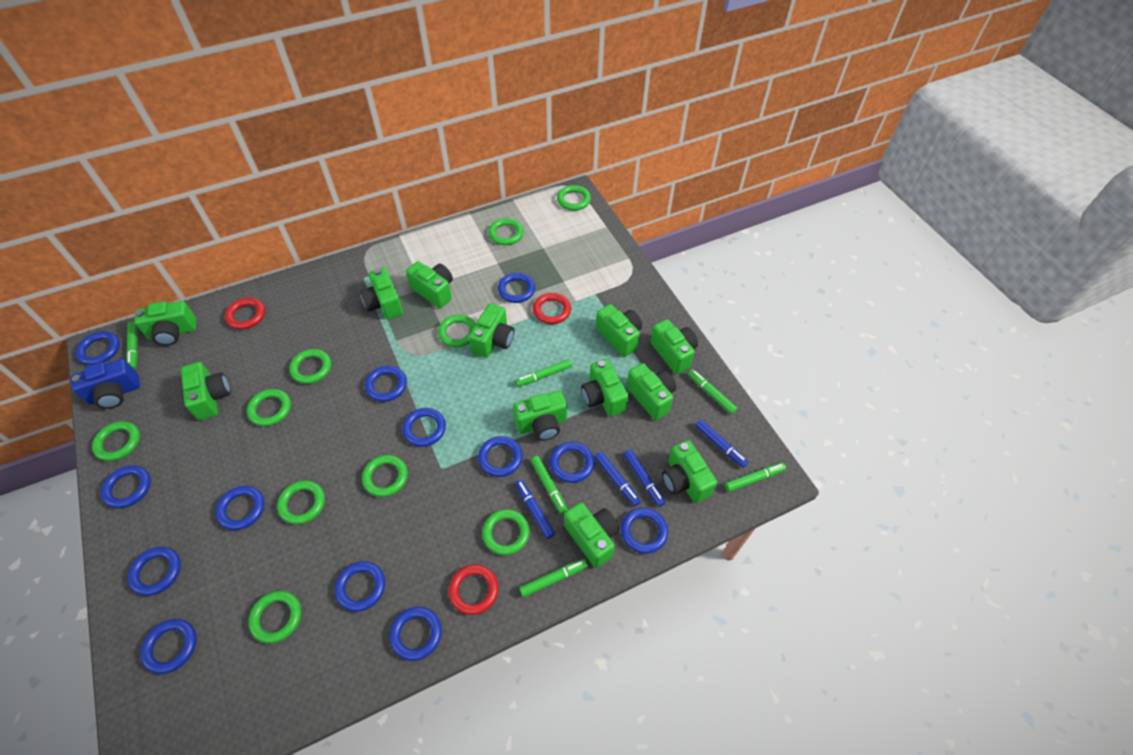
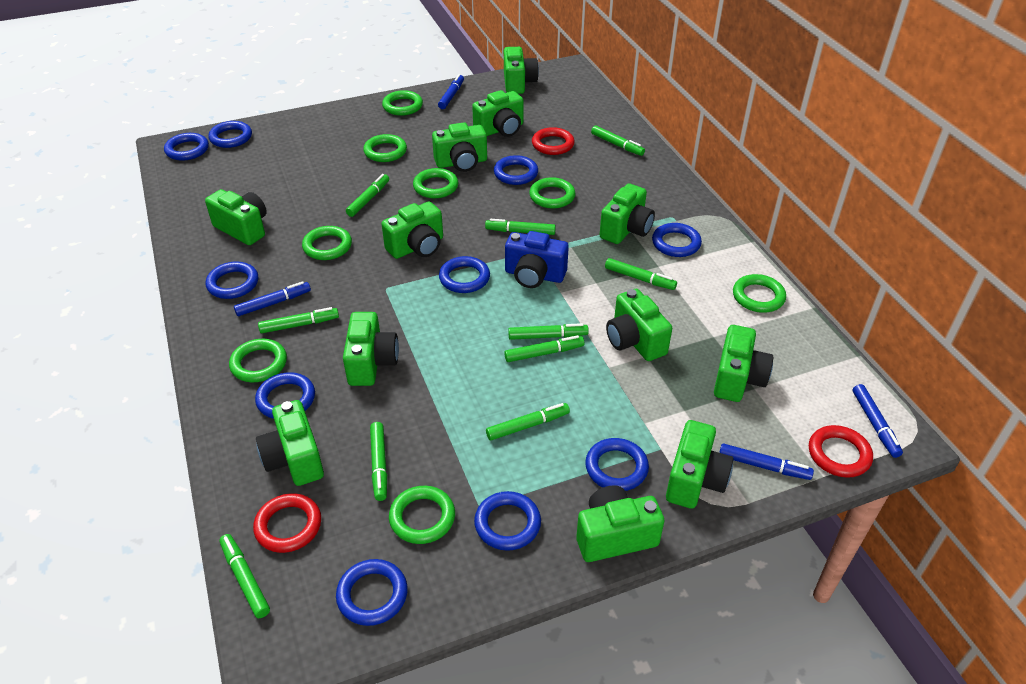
blue ring: 13 -> 10
green marker: 6 -> 10
green ring: 10 -> 8

